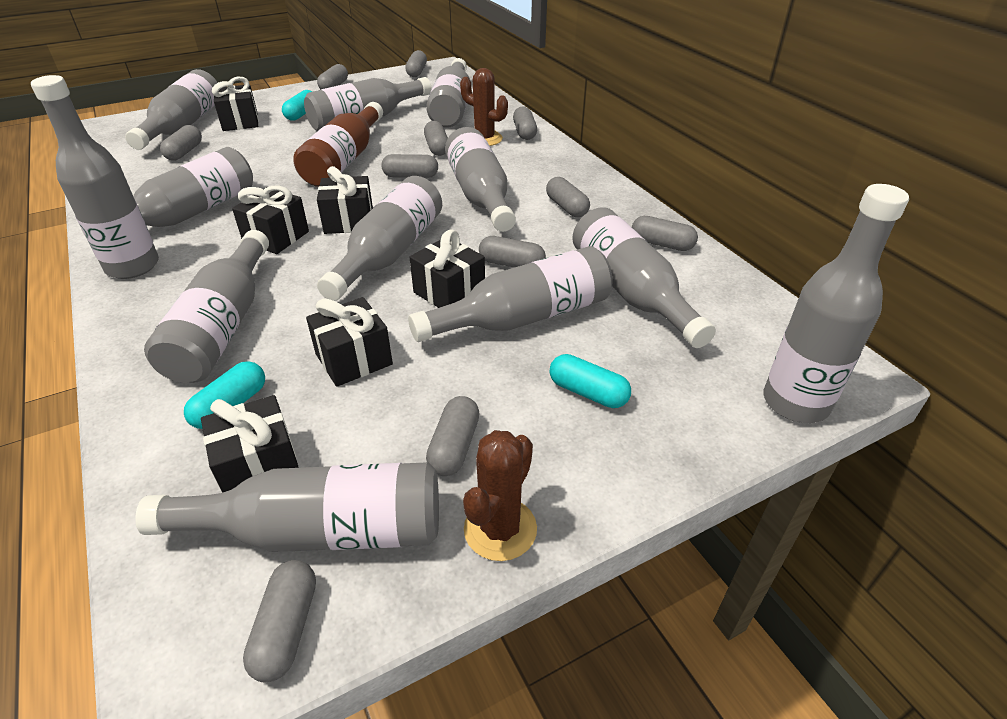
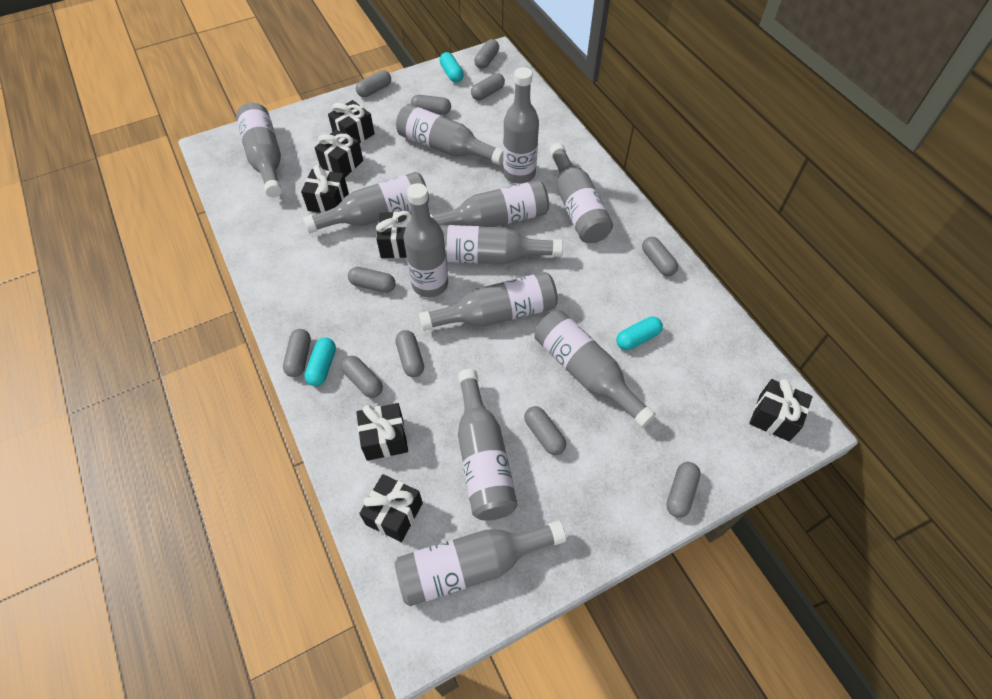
black gift: 6 -> 7
brown bottle: 1 -> 0
brown cactus: 2 -> 0

